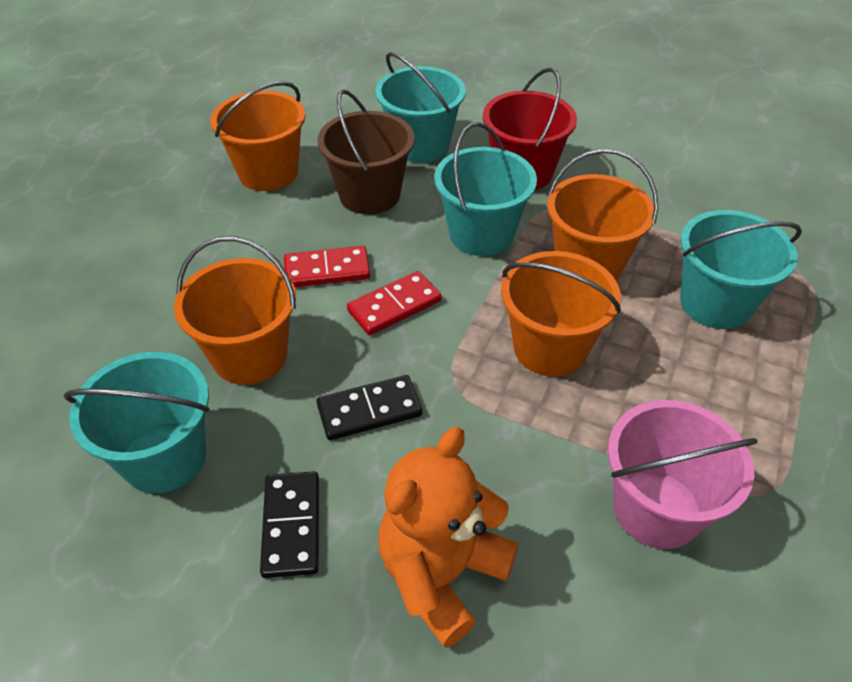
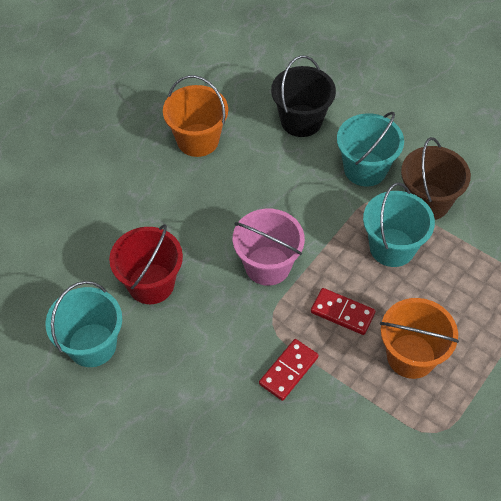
black bucket: 0 -> 1
black domino: 2 -> 0
orange bucket: 4 -> 2
orange teddy bear: 1 -> 0
turquoise bucket: 4 -> 3

